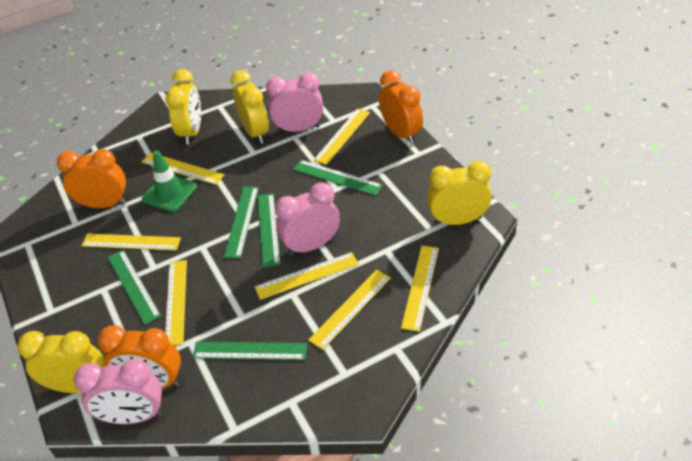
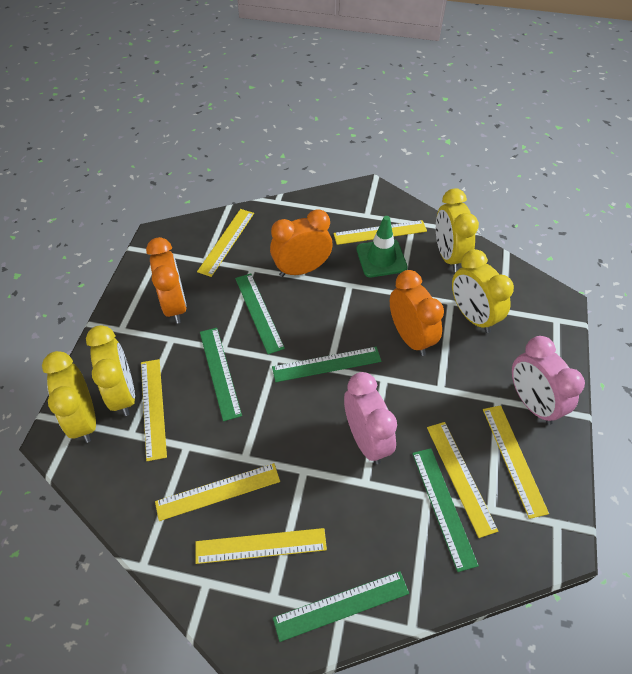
pink clock: 3 -> 2

